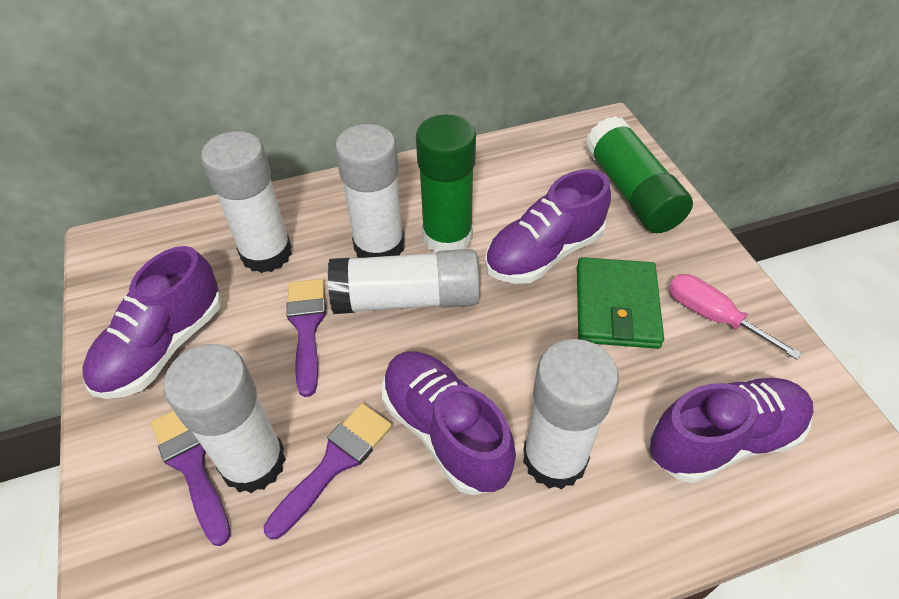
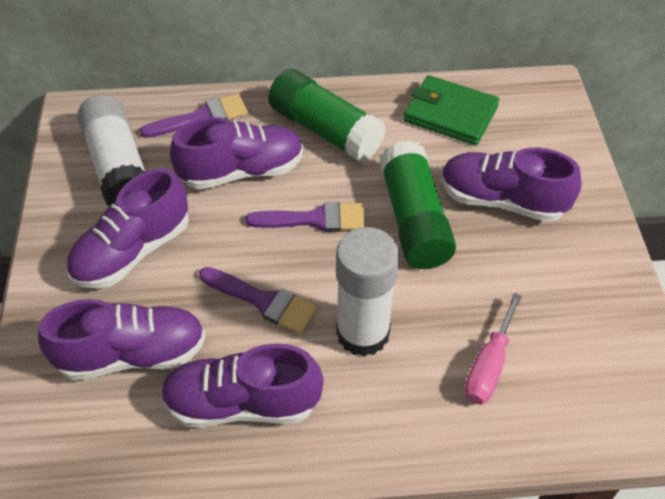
purple shoe: 4 -> 5
white glue stick: 5 -> 2

